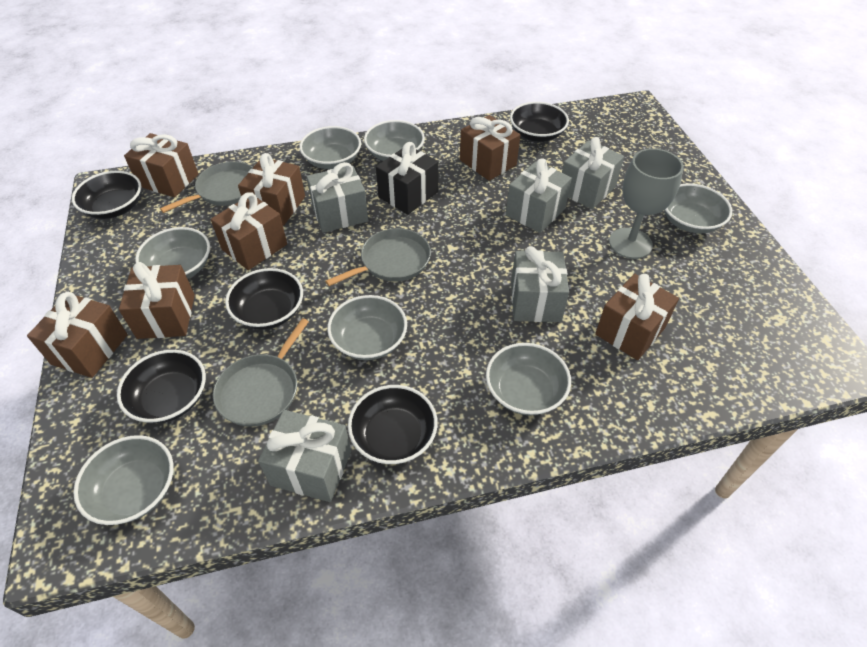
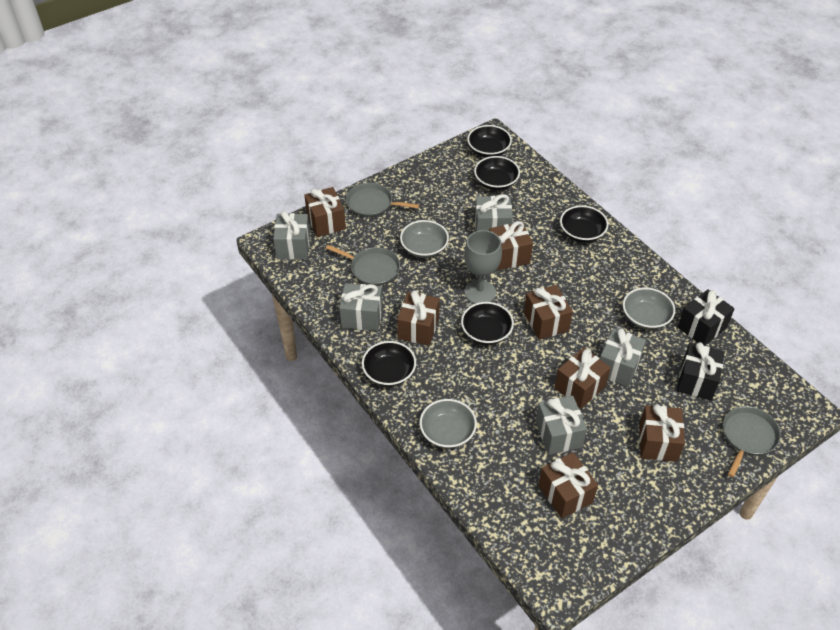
black gift: 1 -> 2
grey bowl: 7 -> 3

